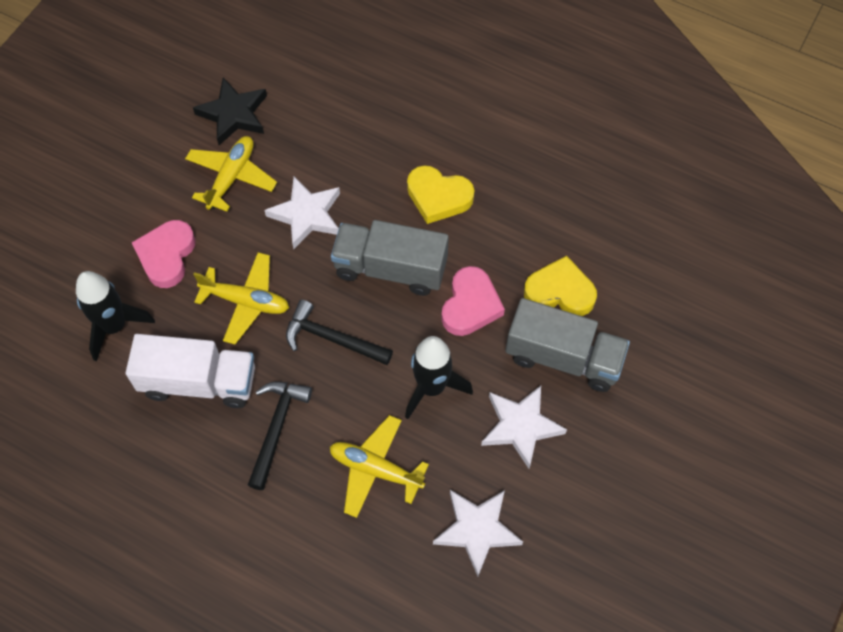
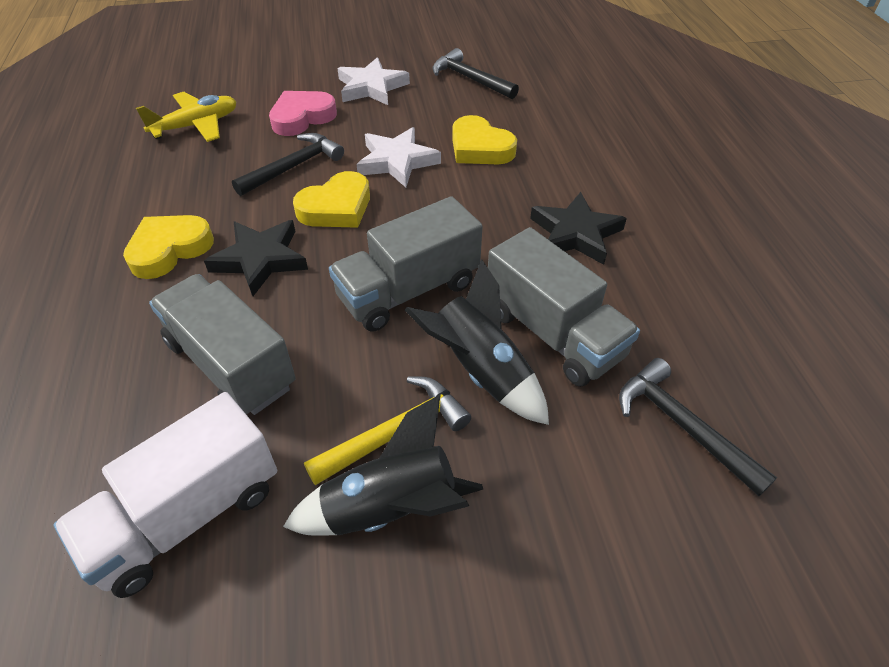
black hammer: 2 -> 3
black star: 1 -> 2
grey truck: 2 -> 3
pink heart: 2 -> 1
white star: 3 -> 2
yellow hammer: 0 -> 1
yellow heart: 2 -> 3
yellow plane: 3 -> 1

